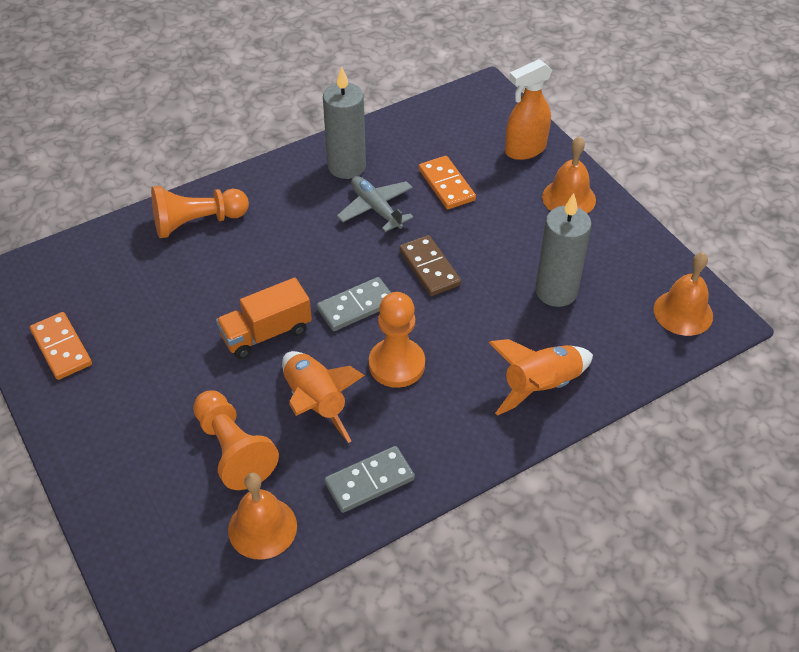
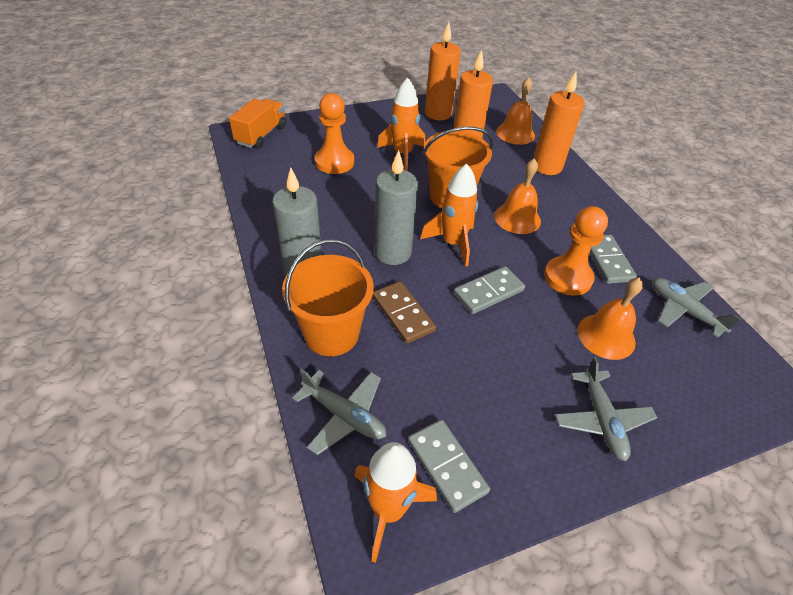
grey domino: 2 -> 3
grey plane: 1 -> 3
orange bucket: 0 -> 2
orange candle: 0 -> 3
orange domino: 2 -> 0
orange pawn: 3 -> 2
orange rocket: 2 -> 3
orange spray bottle: 1 -> 0

